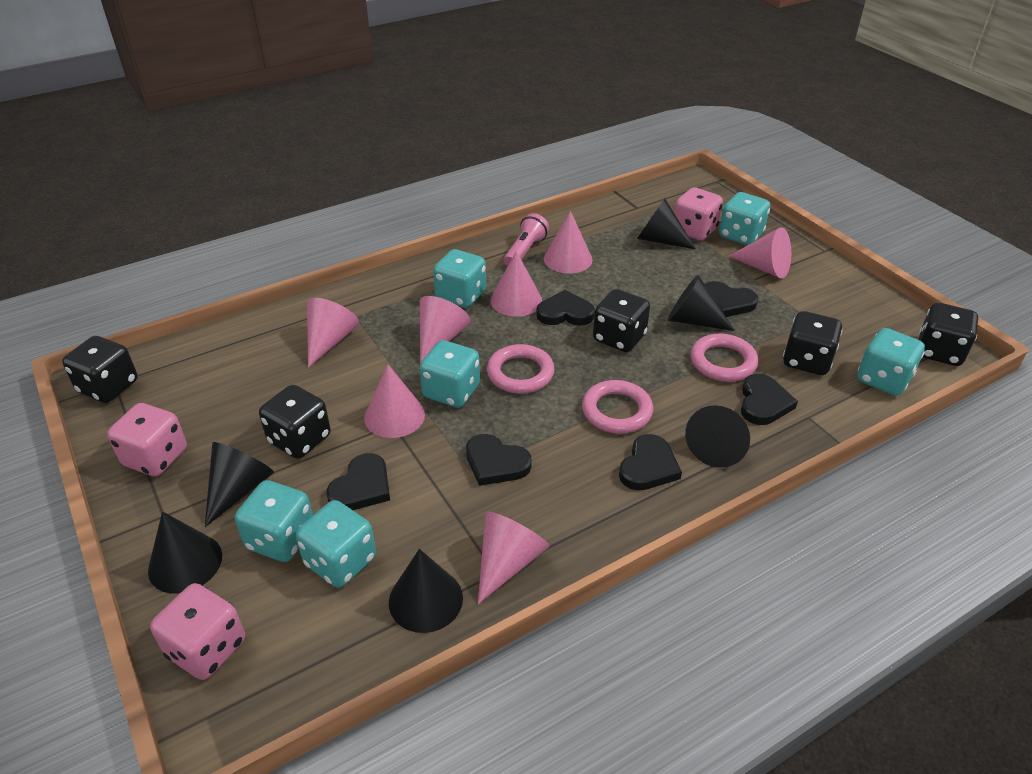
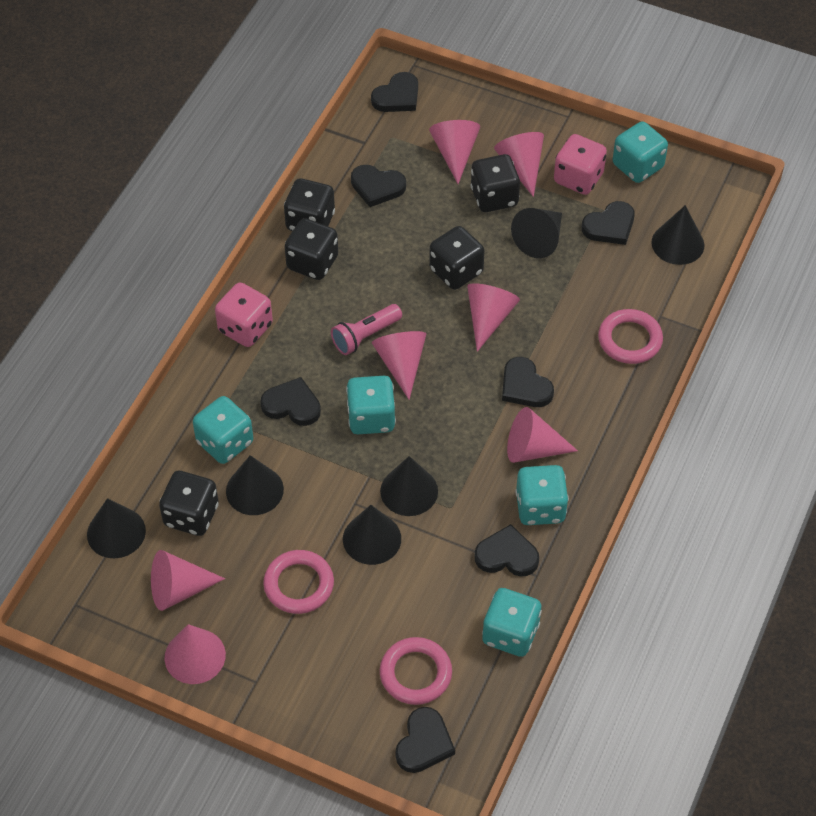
black heart: 6 -> 7
pink dice: 3 -> 2
turquoise dice: 6 -> 5

